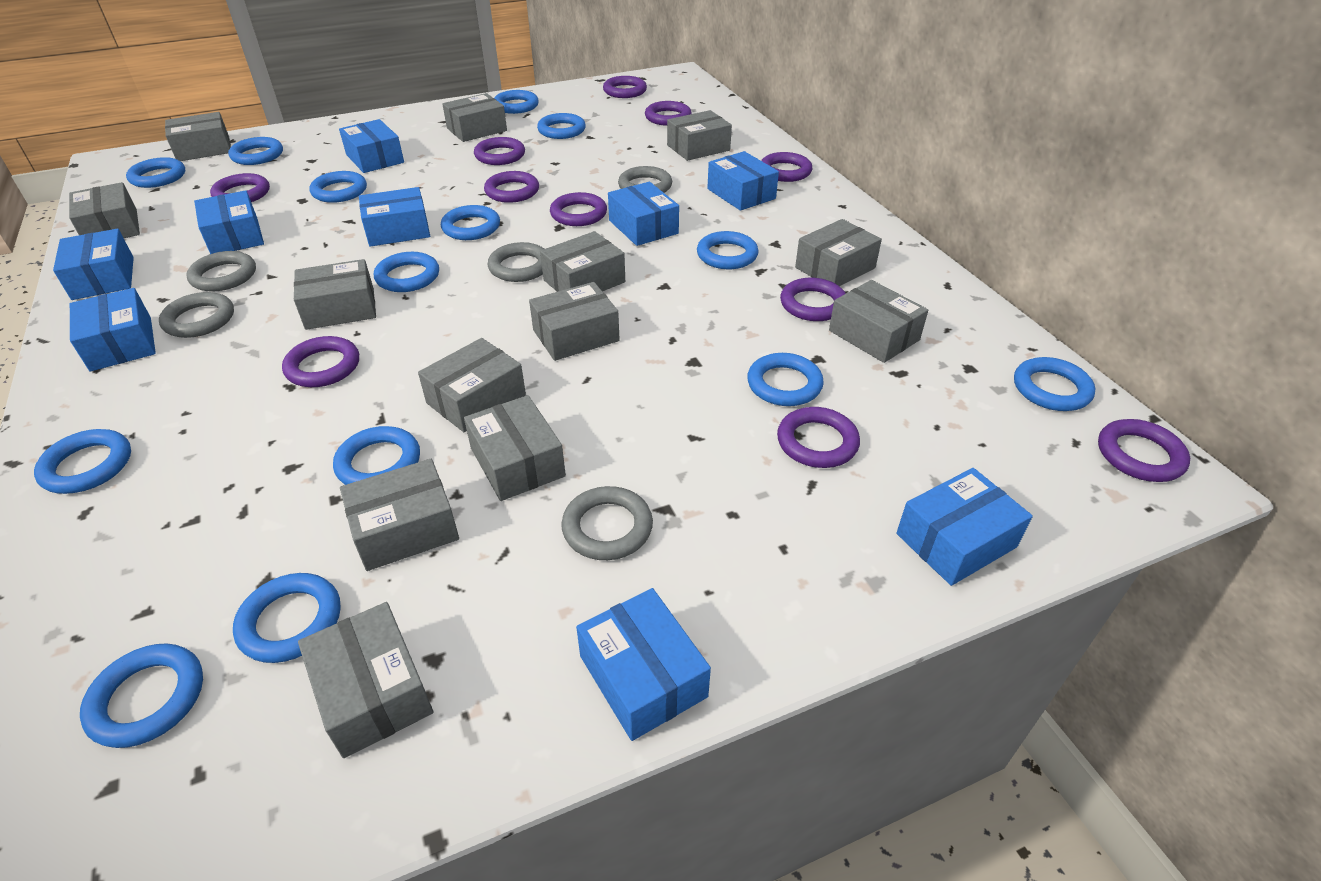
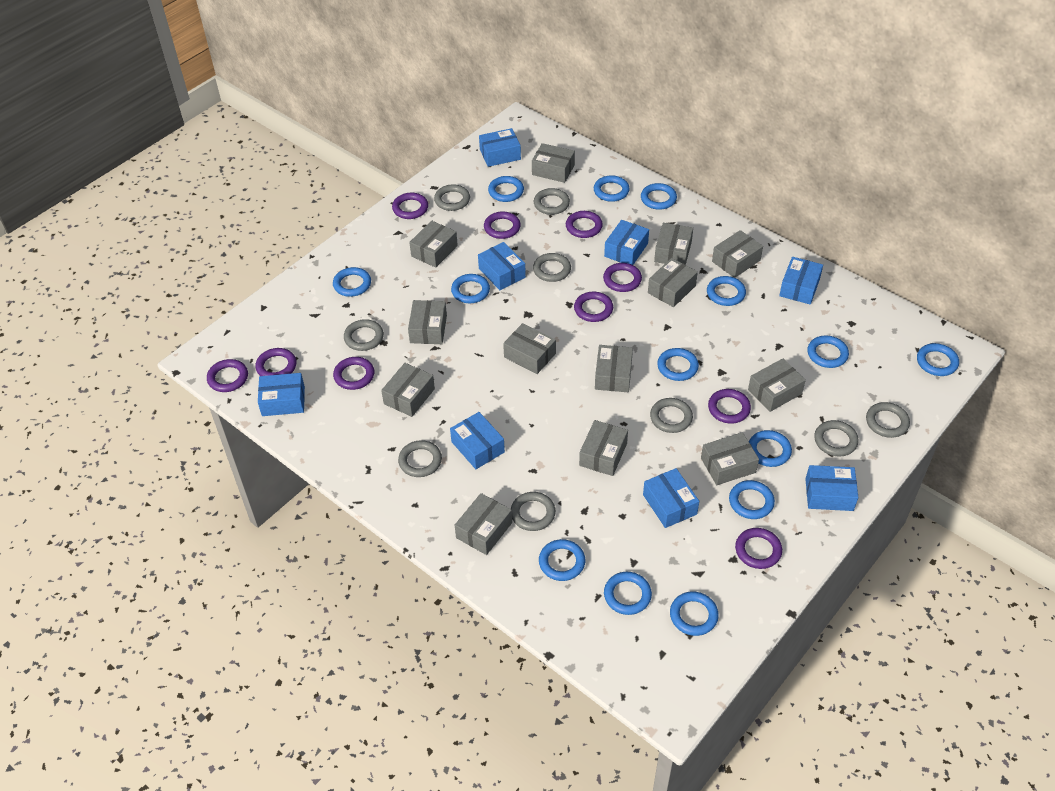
blue box: 9 -> 8
grey ring: 5 -> 9
purple ring: 11 -> 10

